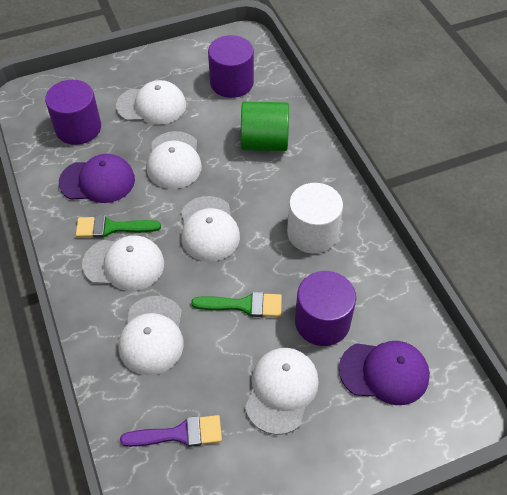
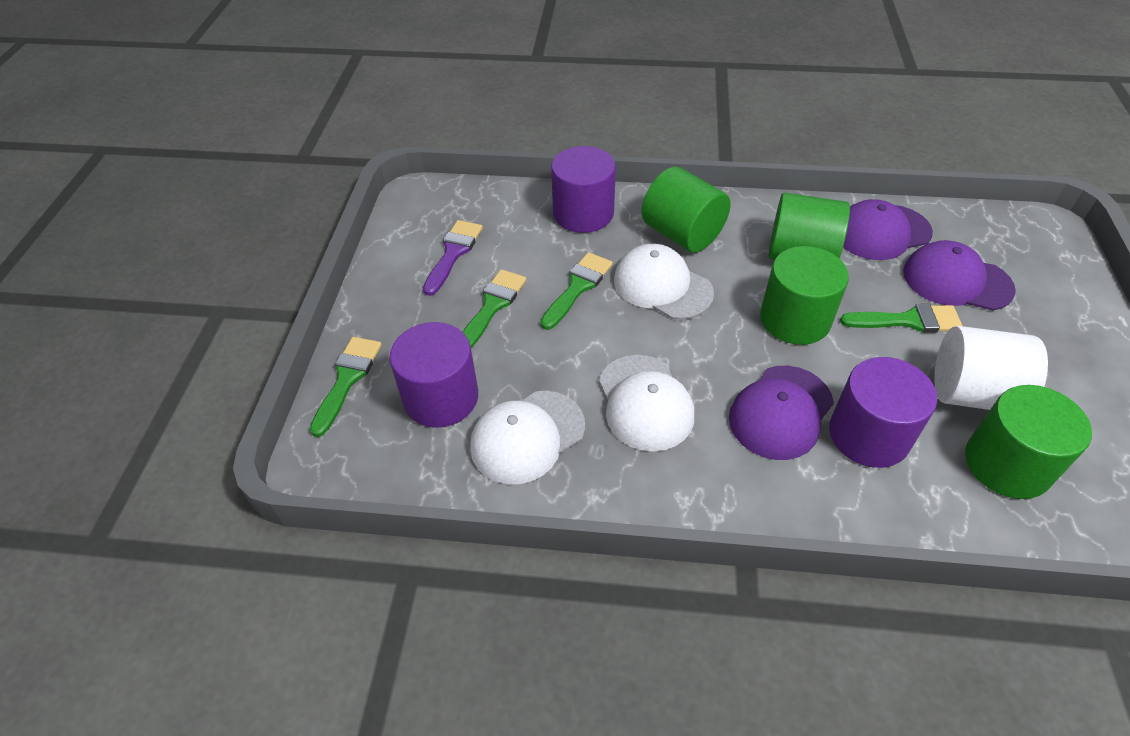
green brush: 2 -> 4
green cylinder: 1 -> 4
purple cap: 2 -> 3
white cap: 6 -> 3

